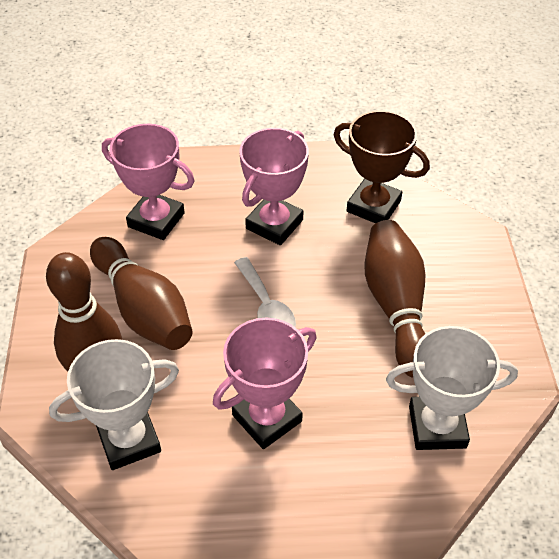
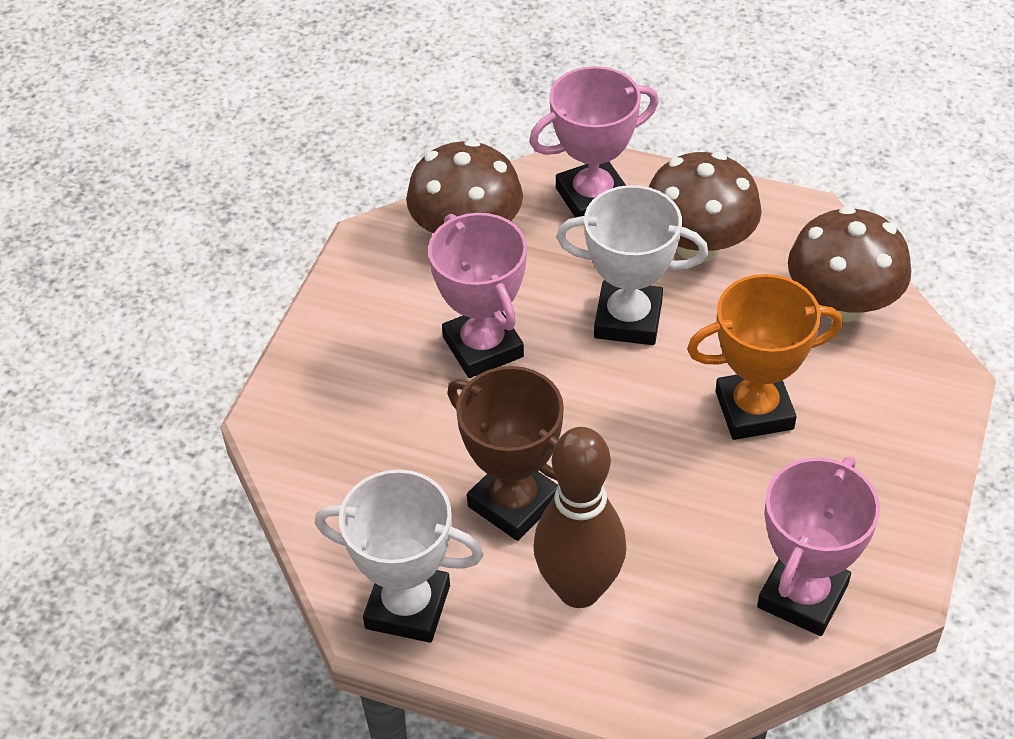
brown bowling pin: 3 -> 1
brown mushroom: 0 -> 3
orange trophy: 0 -> 1
white spoon: 1 -> 0

